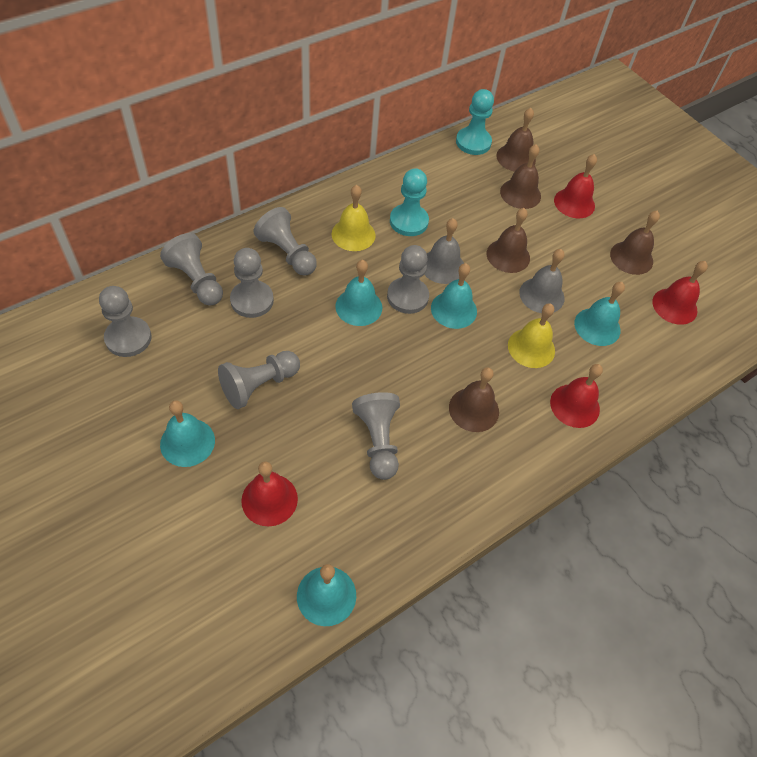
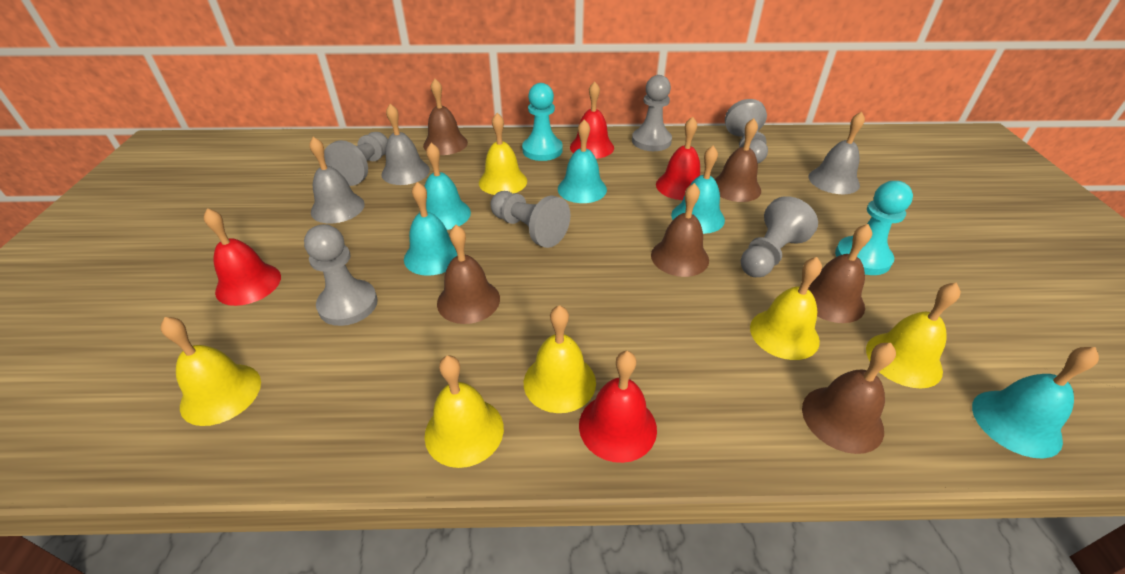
brown bell: 5 -> 6
grey bell: 2 -> 3
grey pawn: 7 -> 6
yellow bell: 2 -> 6

